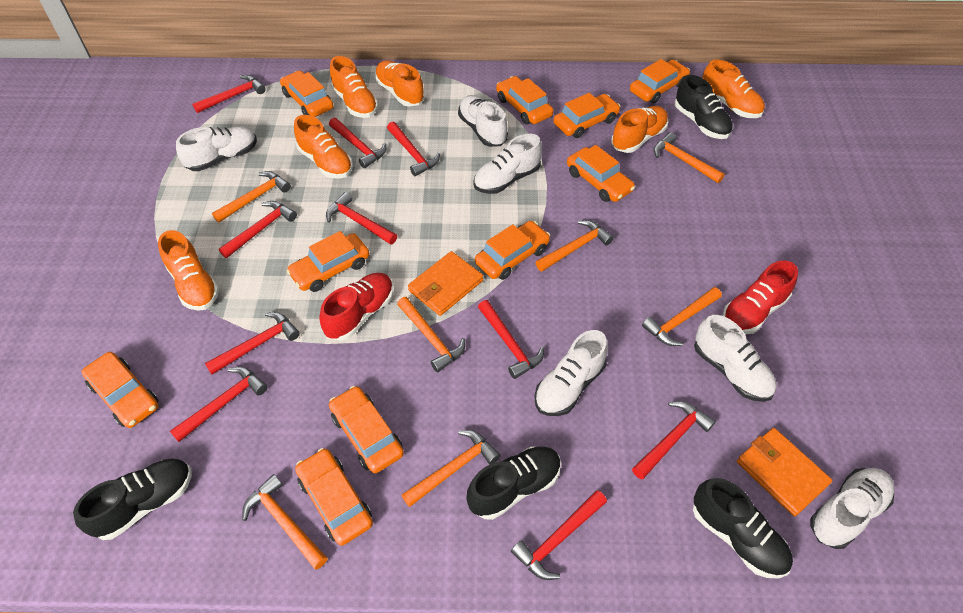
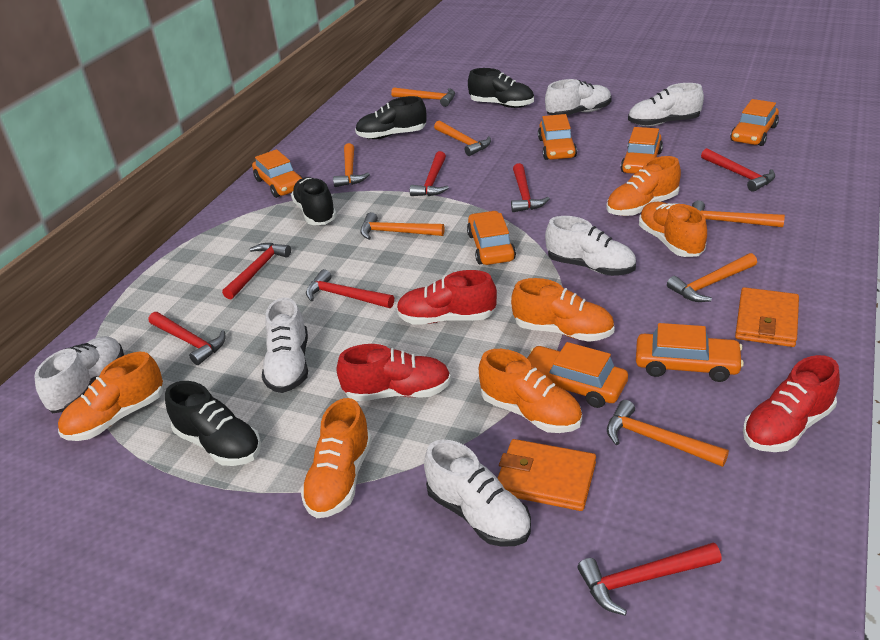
orange car: 10 -> 7
red hammer: 10 -> 7
red shoe: 2 -> 3

